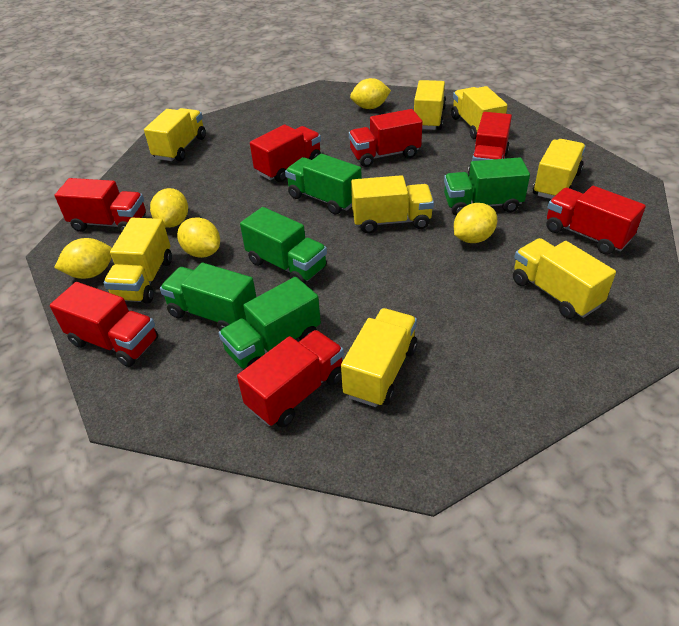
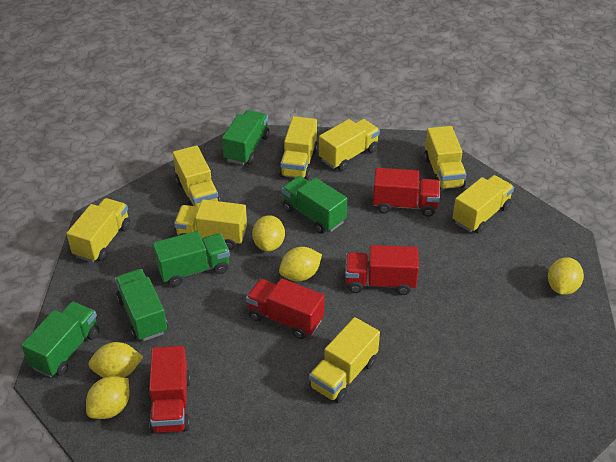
red truck: 7 -> 4

